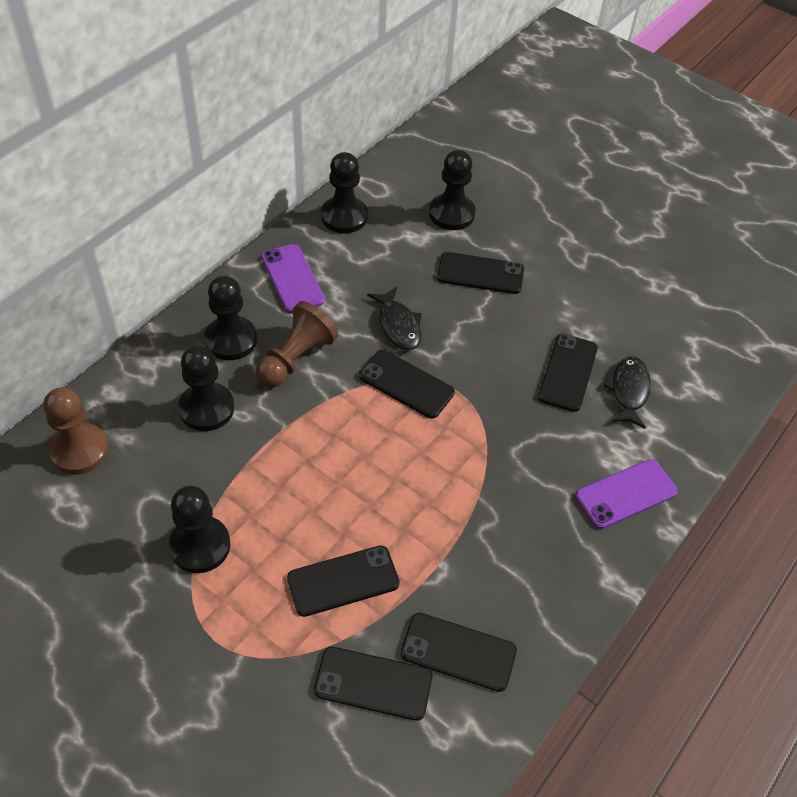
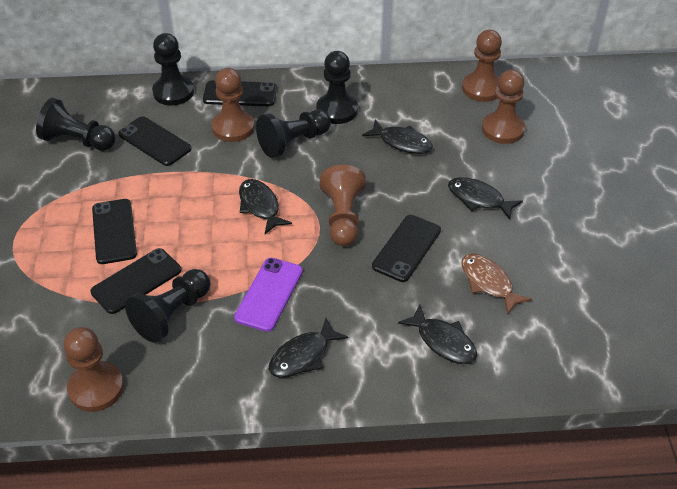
black fish: 2 -> 5
black phone: 6 -> 5
brown fish: 0 -> 1
brown pawn: 2 -> 5
purple phone: 2 -> 1

